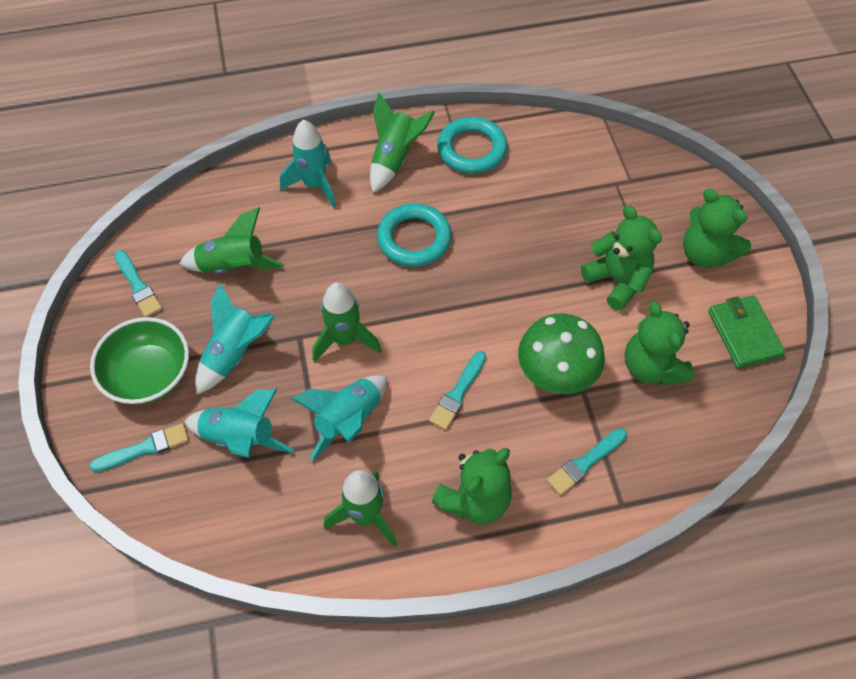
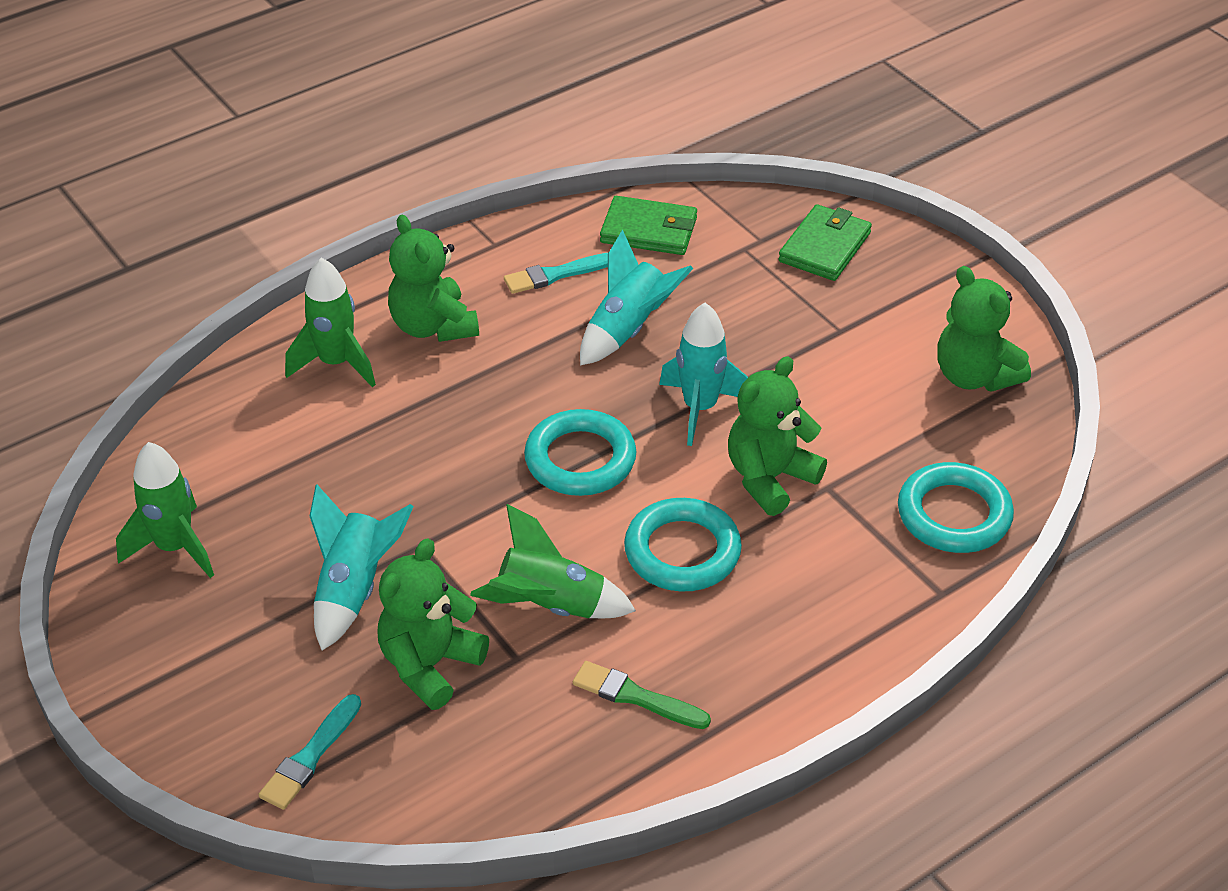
green bowl: 1 -> 0
green brush: 0 -> 1
green mushroom: 1 -> 0
green rocket: 4 -> 3
green wallet: 1 -> 2
turquoise brush: 4 -> 2
turquoise ring: 2 -> 3
turquoise rocket: 4 -> 3

